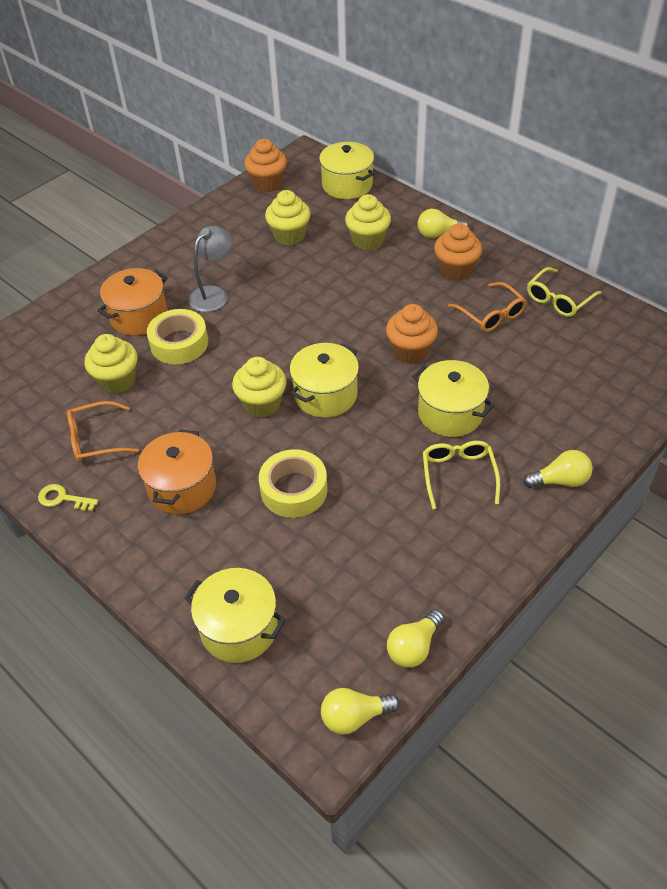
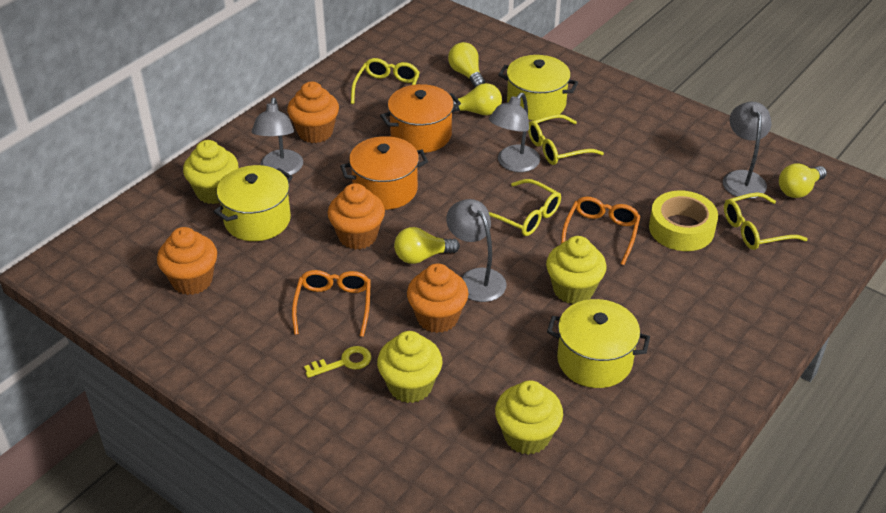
grey lamp: 1 -> 4
orange cupcake: 3 -> 4
yellow glasses: 2 -> 4
yellow pot: 4 -> 3
yellow tape: 2 -> 1

